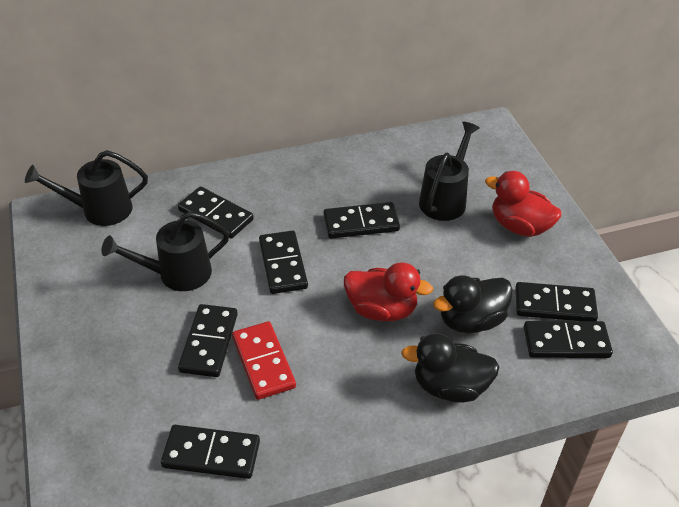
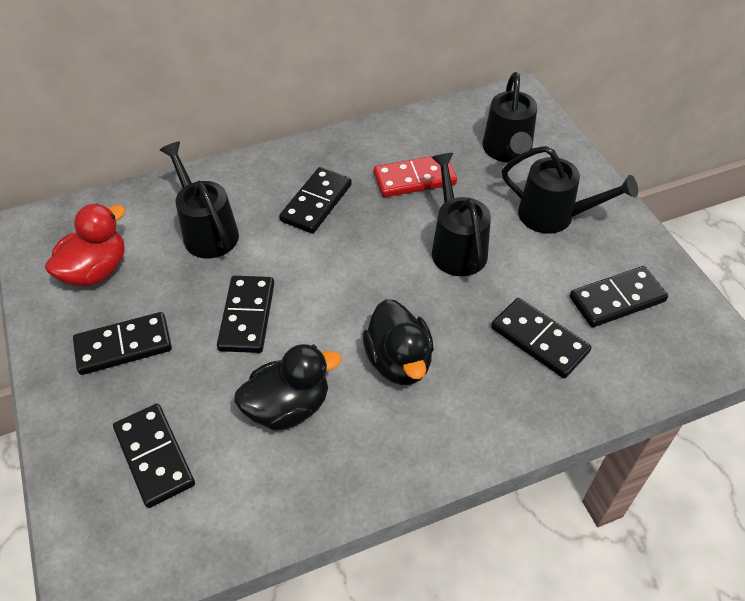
black domino: 7 -> 6
black watering can: 3 -> 4
red duck: 2 -> 1

